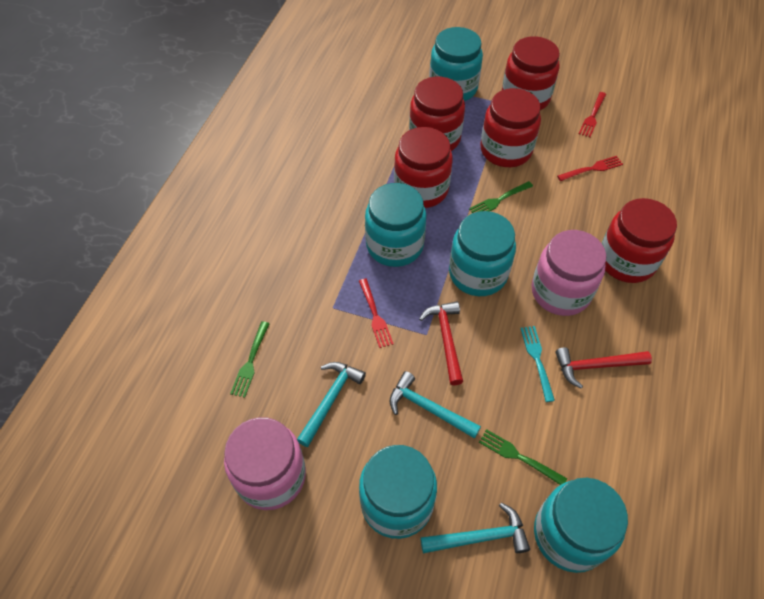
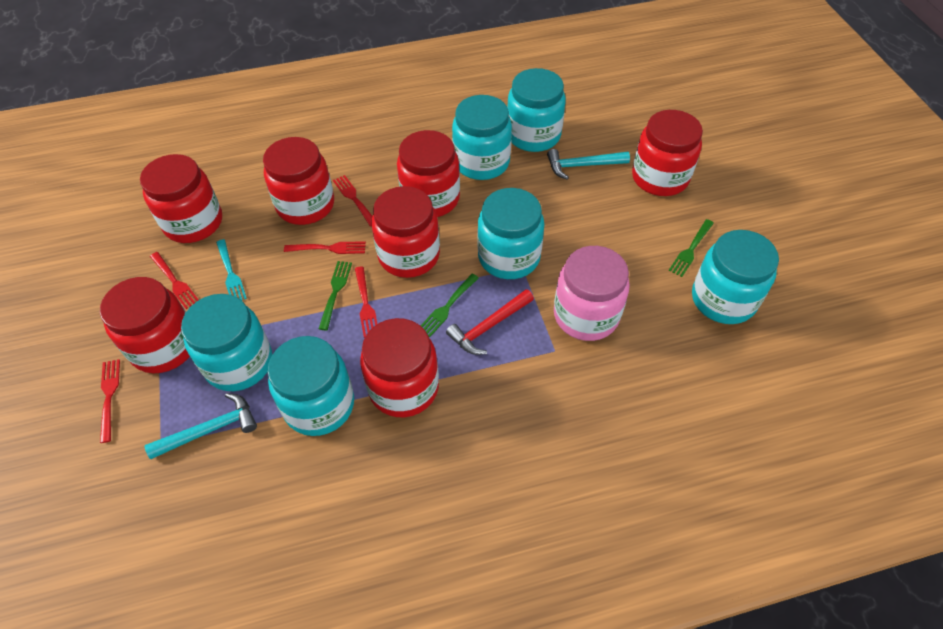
pink jar: 2 -> 1
red fork: 3 -> 5
red hammer: 2 -> 1
red jar: 5 -> 7
turquoise hammer: 3 -> 2
turquoise jar: 5 -> 6

